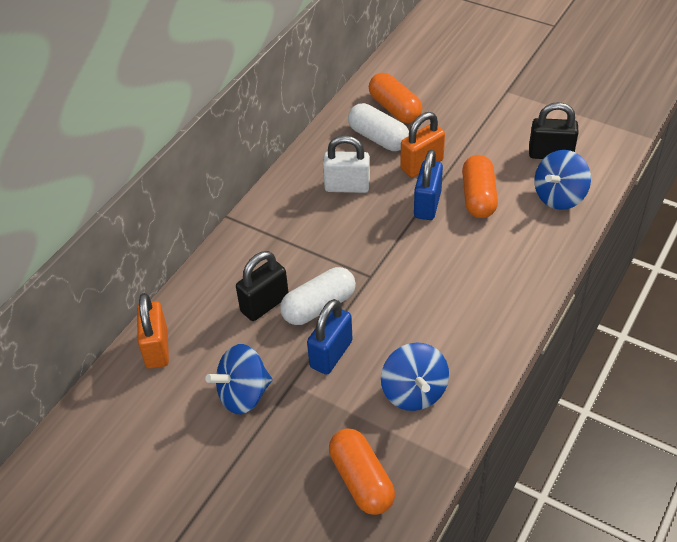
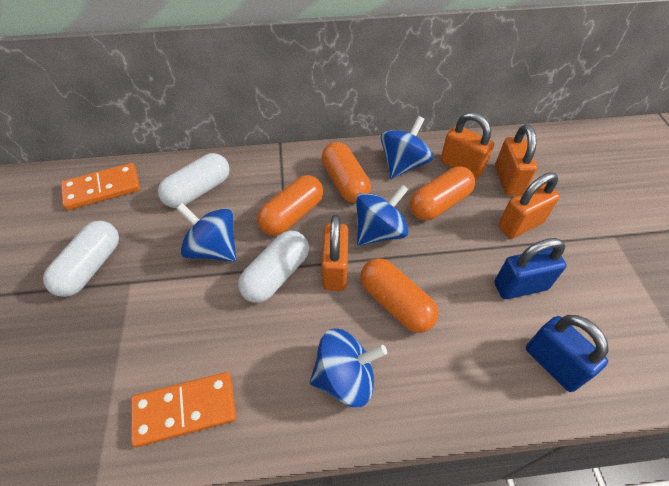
black padlock: 2 -> 0
blue spinning top: 3 -> 4
orange capsule: 3 -> 4
orange domino: 0 -> 2
orange padlock: 2 -> 4
white capsule: 2 -> 3
white padlock: 1 -> 0

